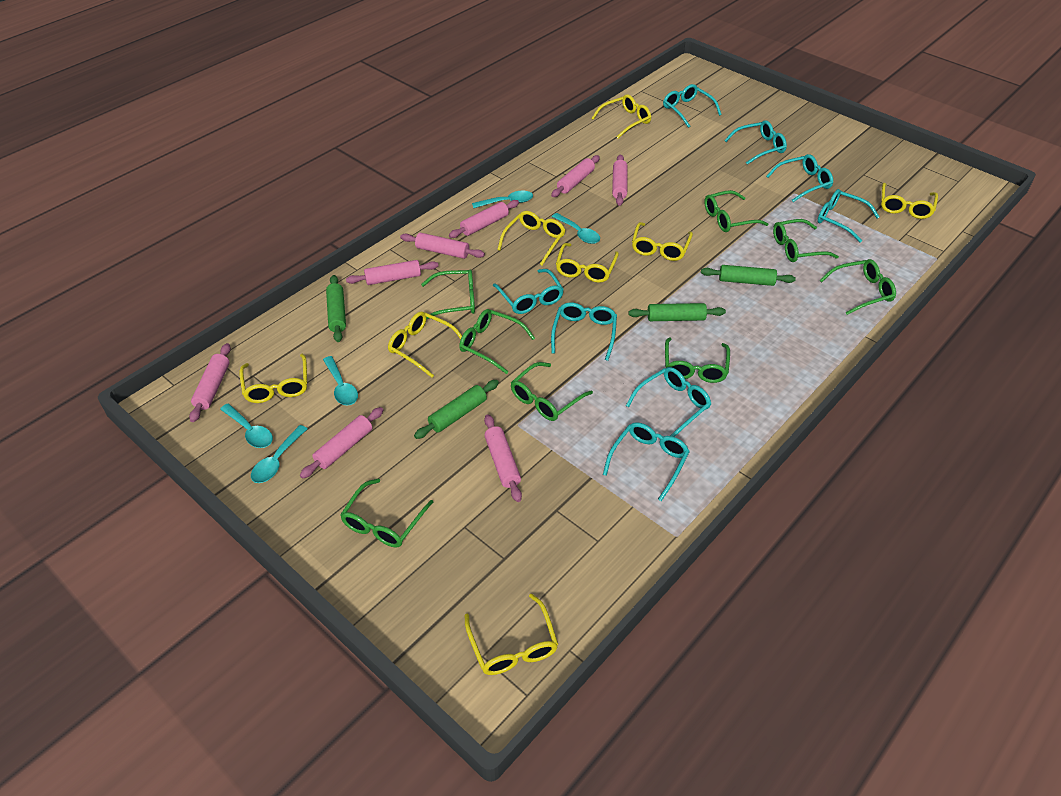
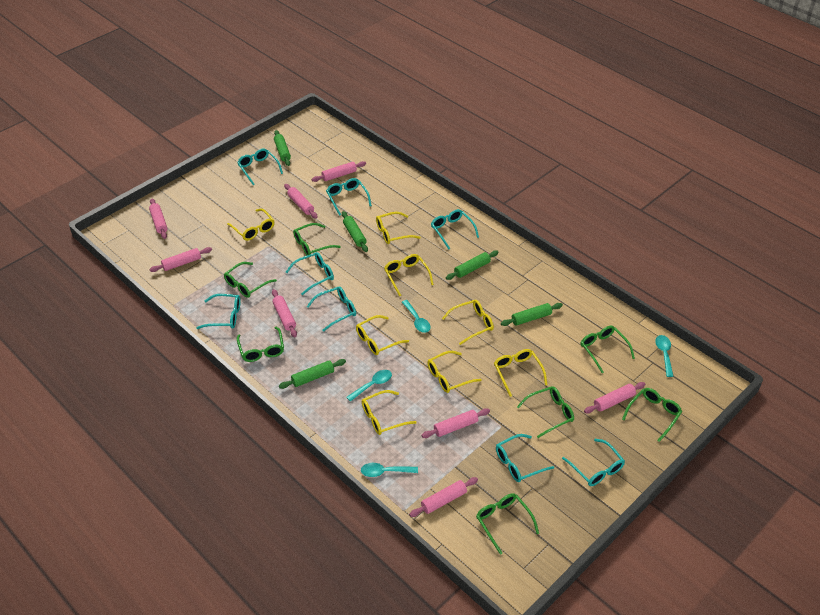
green glasses: 8 -> 7
green rolling pin: 4 -> 5
turquoise spoon: 5 -> 4

